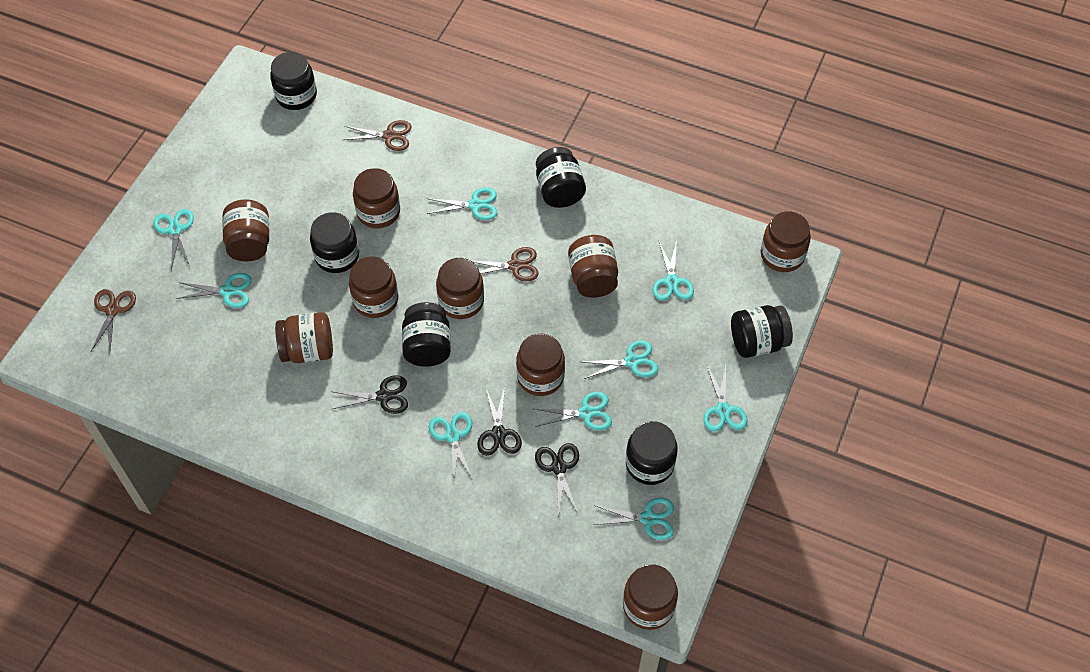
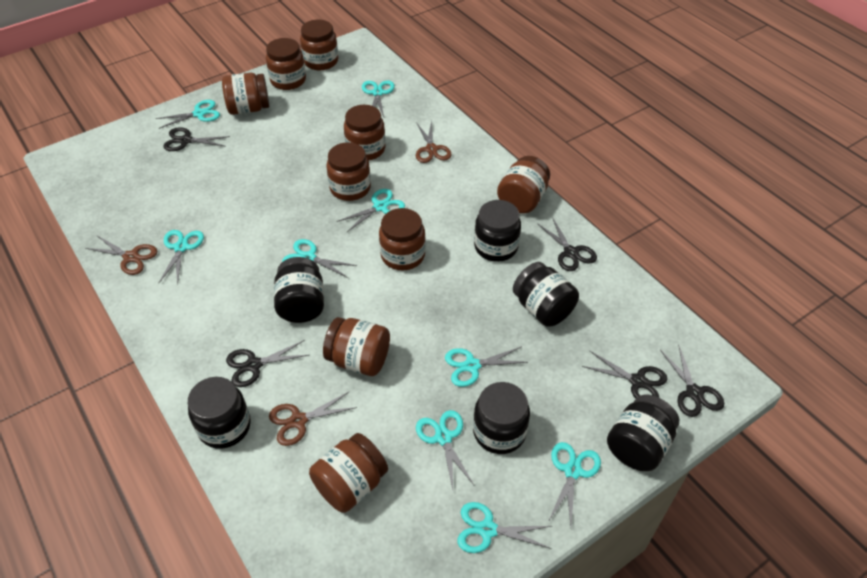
black scissors: 3 -> 5

